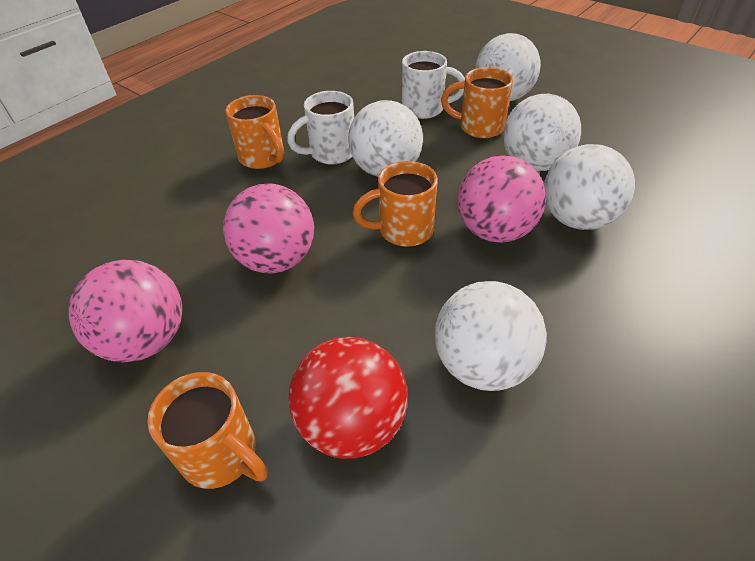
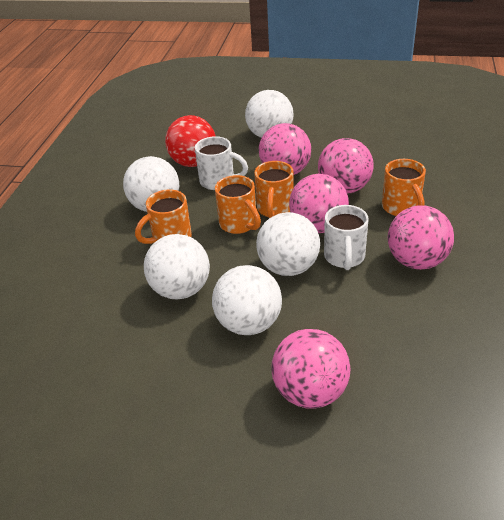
pink ball: 3 -> 5

